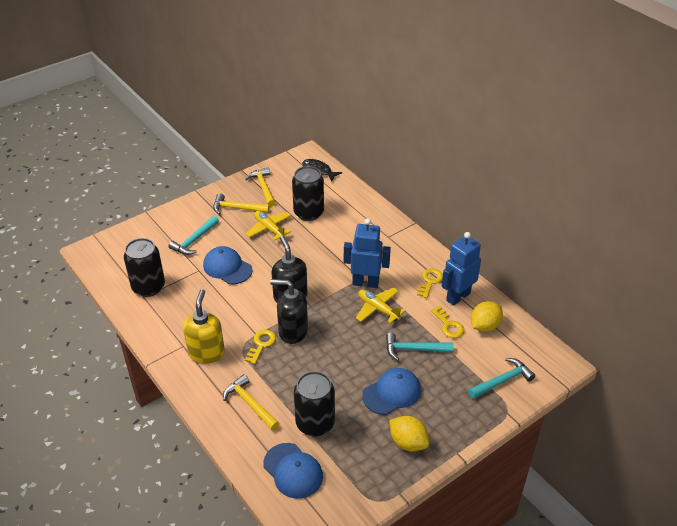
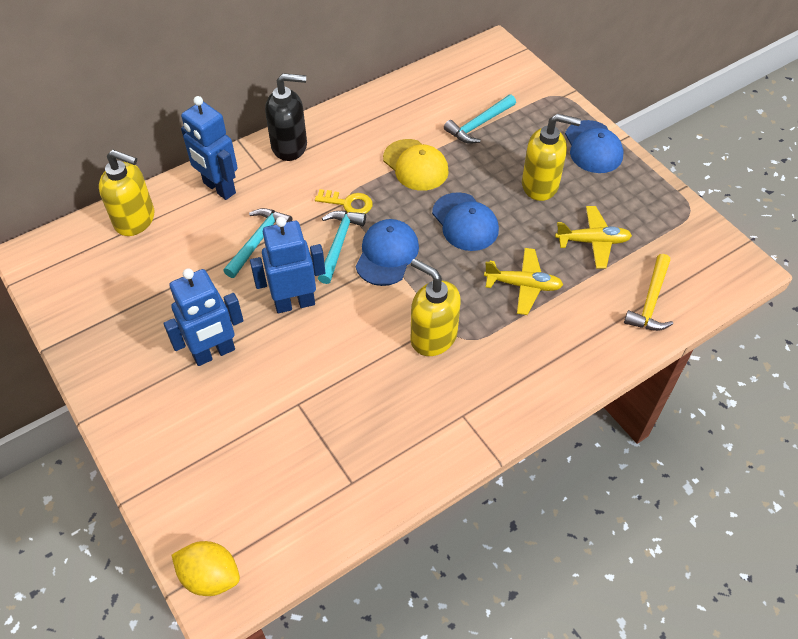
black can: 3 -> 0
black fish: 1 -> 0
black soap dispenser: 2 -> 1
blue robot: 2 -> 3
yellow cap: 0 -> 1
yellow hammer: 3 -> 1
yellow key: 3 -> 1
yellow lemon: 2 -> 1
yellow soap dispenser: 1 -> 3

